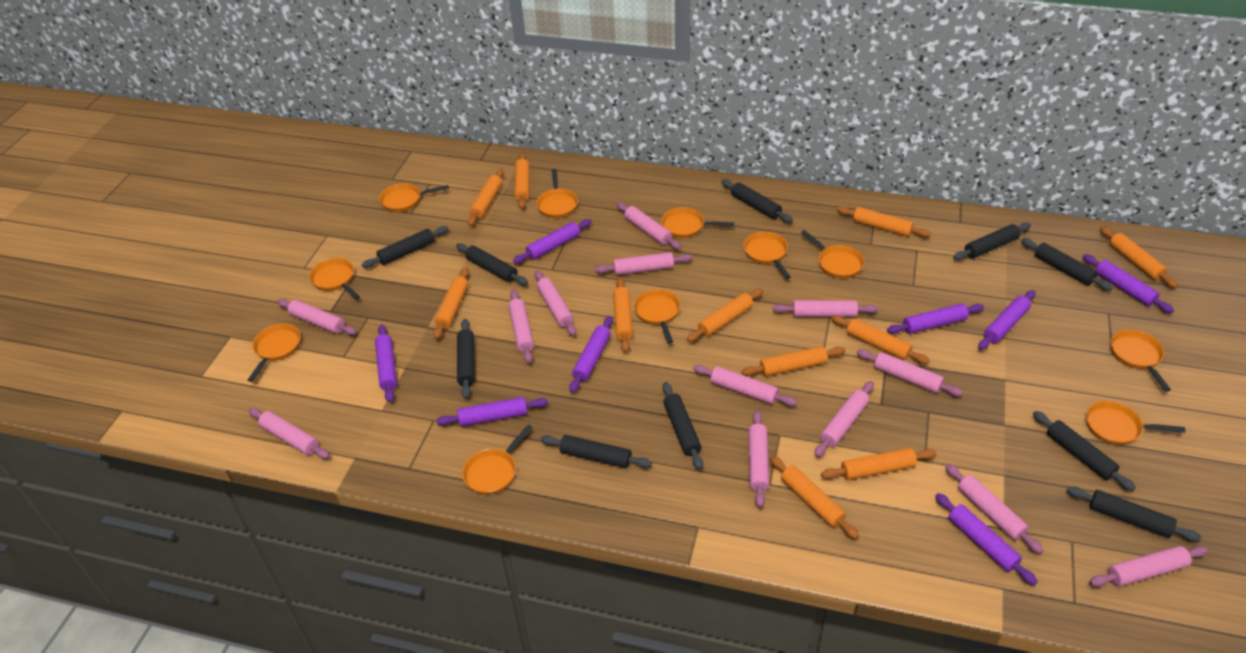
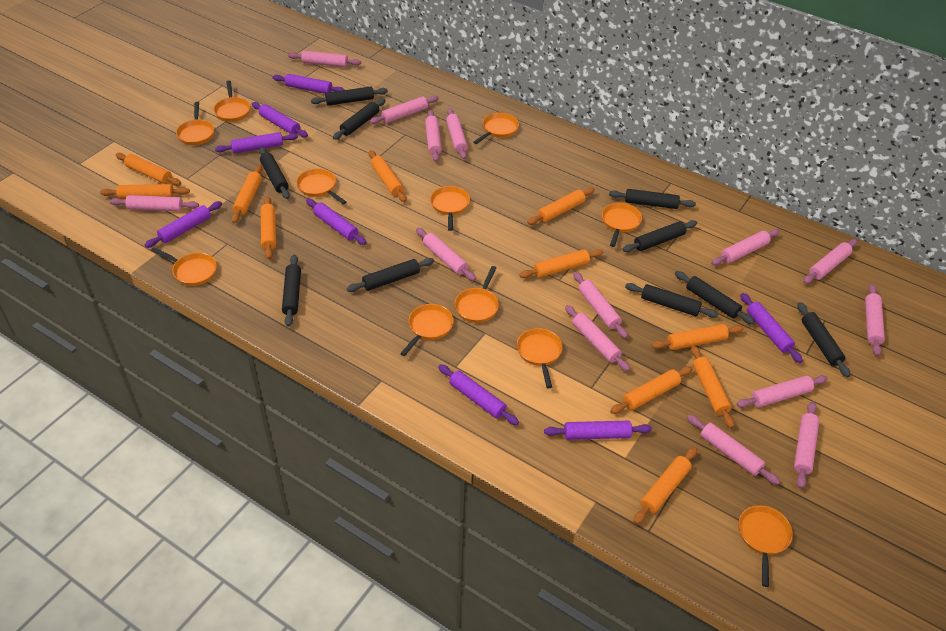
pink rolling pin: 13 -> 14

